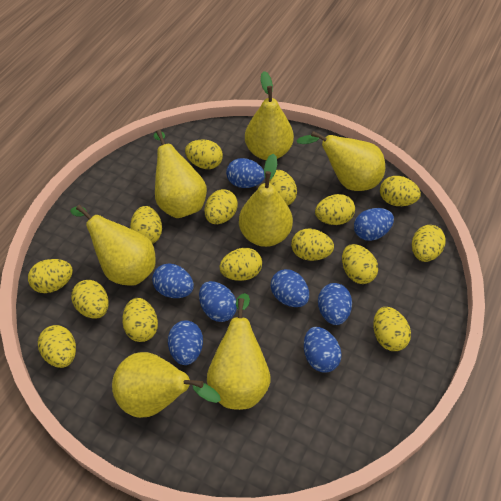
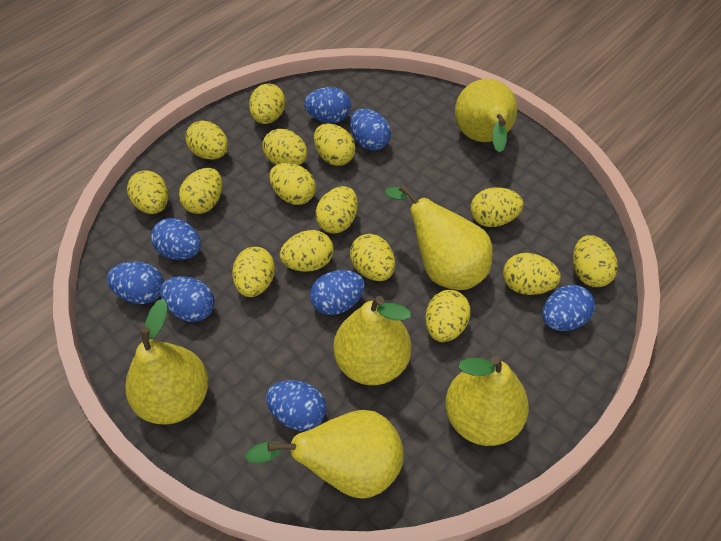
yellow pear: 7 -> 6

